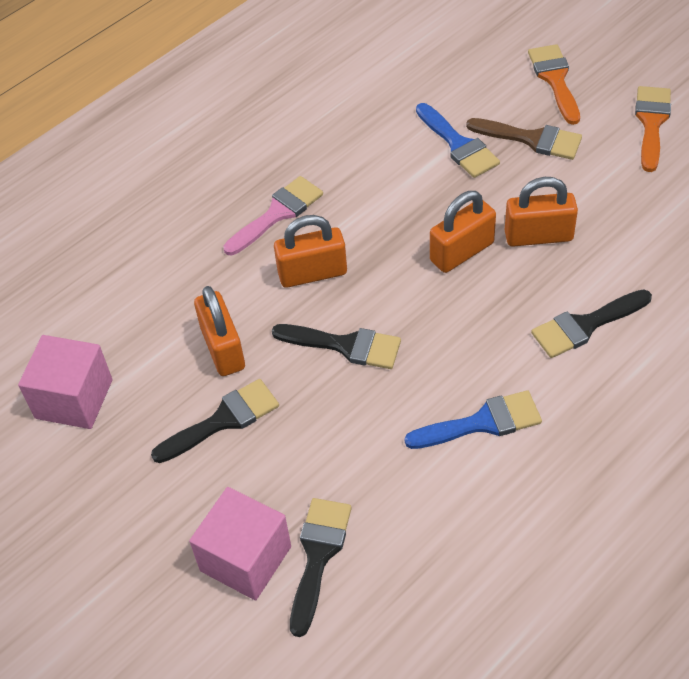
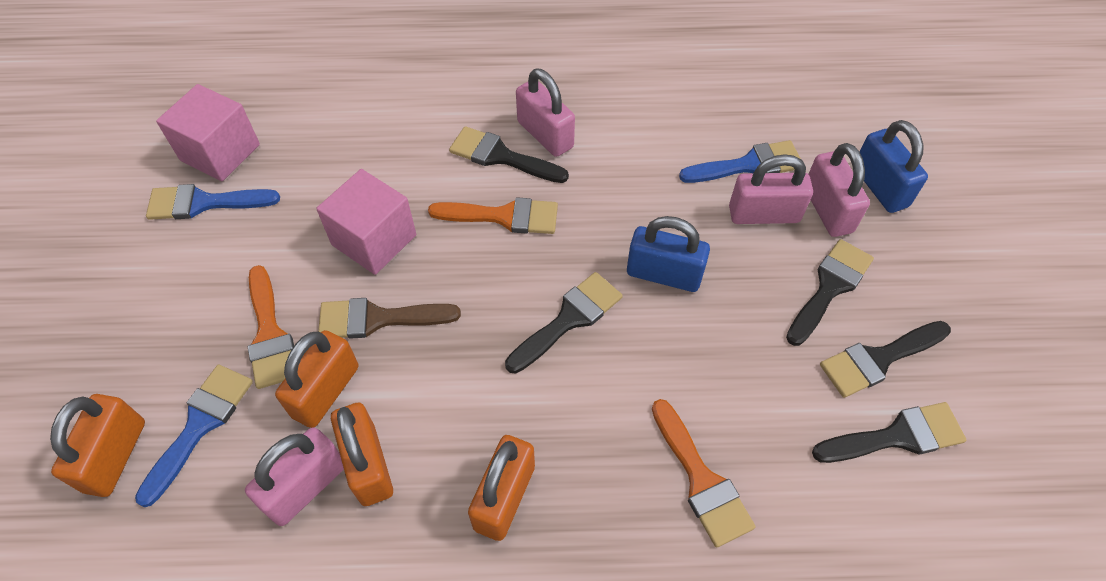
black brush: 4 -> 5
blue brush: 2 -> 3
blue padlock: 0 -> 2
orange brush: 2 -> 3
pink brush: 1 -> 0
pink padlock: 0 -> 4

